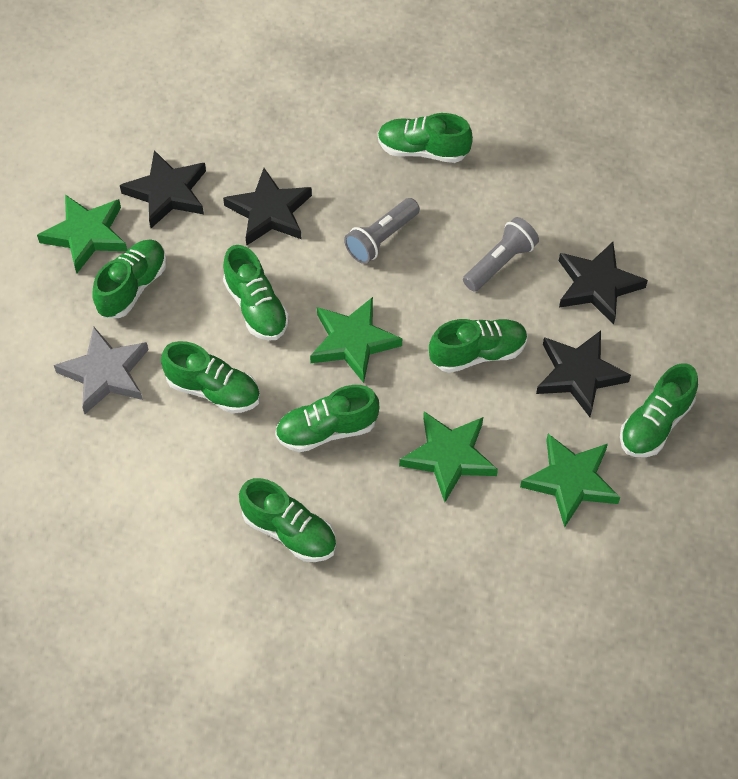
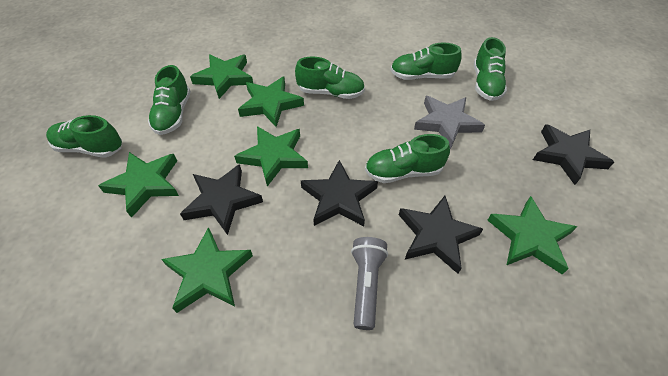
green shoe: 8 -> 6
green star: 4 -> 6
grey flashlight: 2 -> 1

